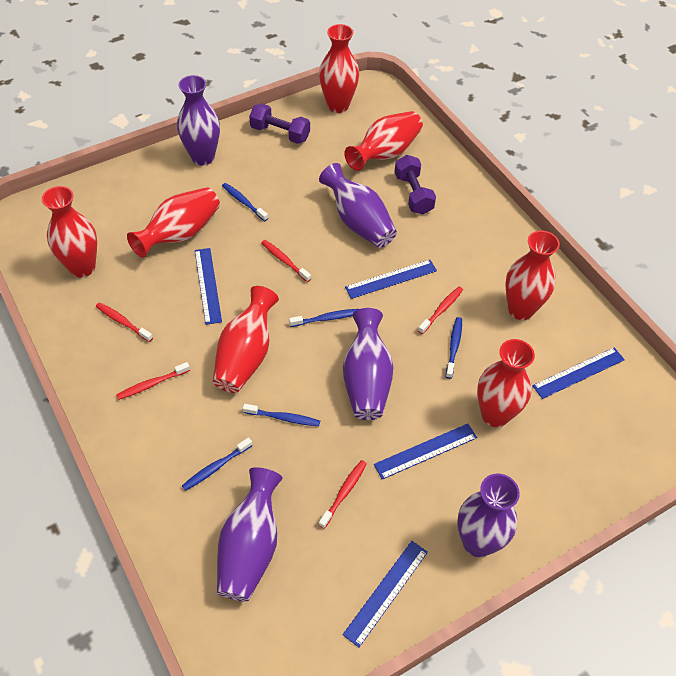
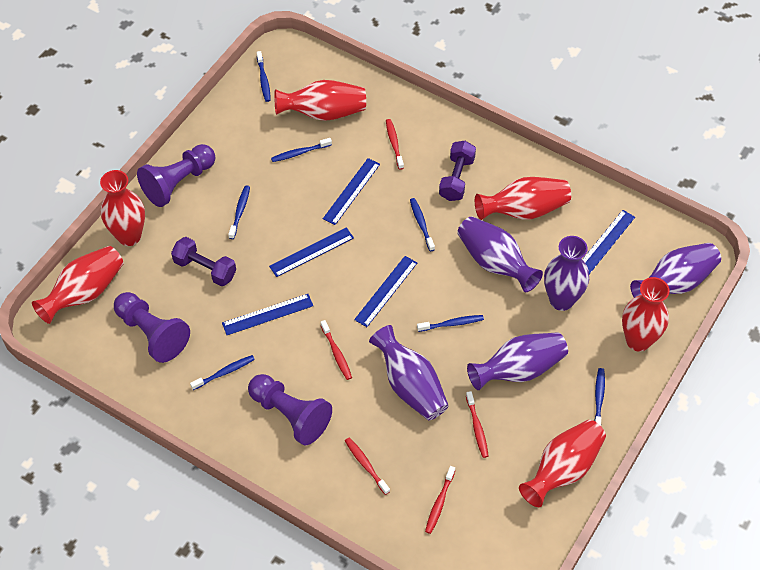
blue toothbrush: 5 -> 7
purple pawn: 0 -> 3
red vase: 7 -> 6

